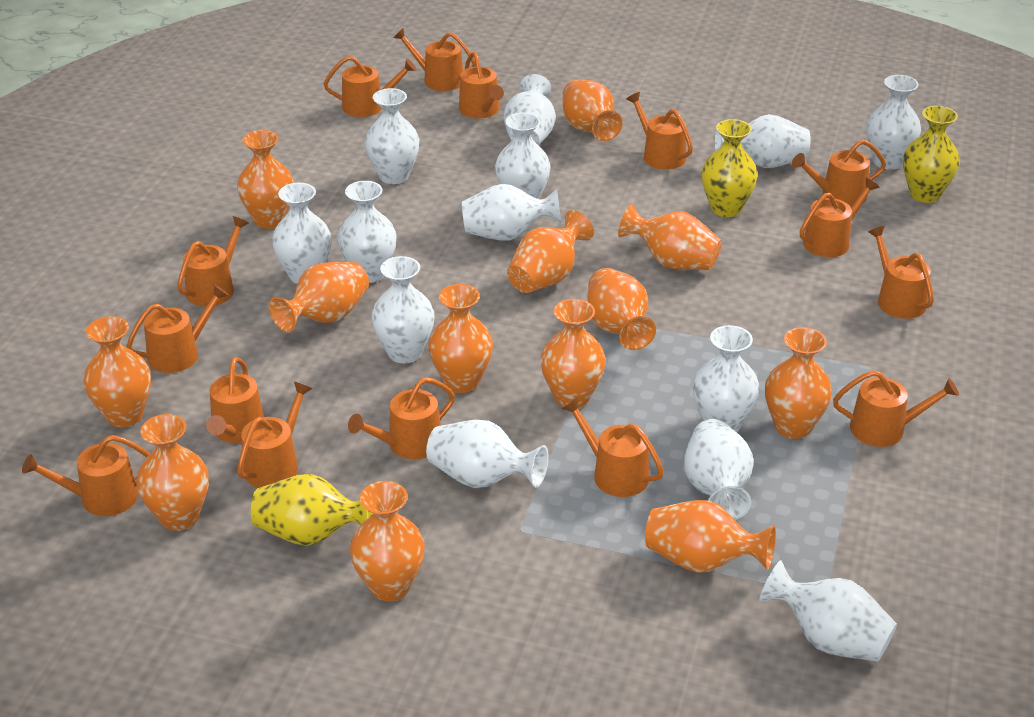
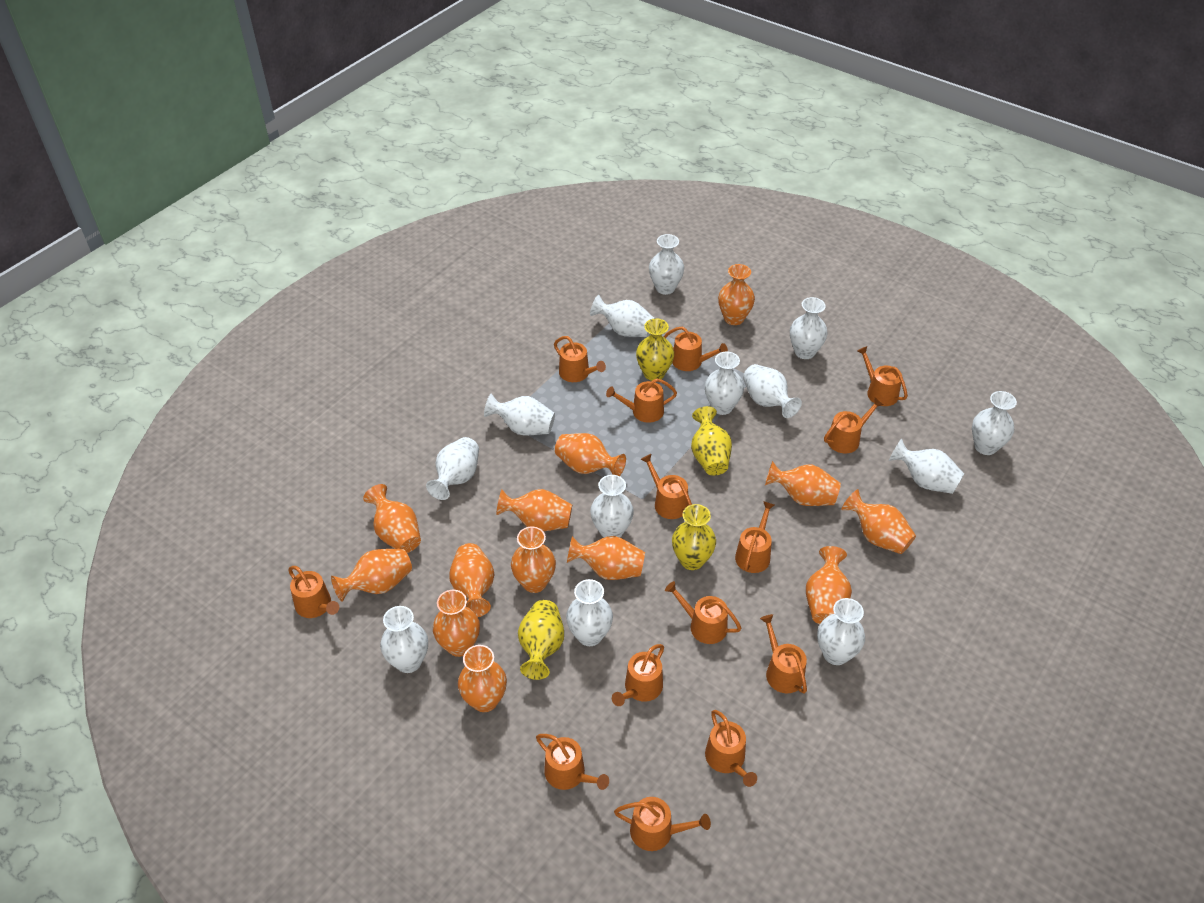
orange watering can: 15 -> 14
yellow vase: 3 -> 4

